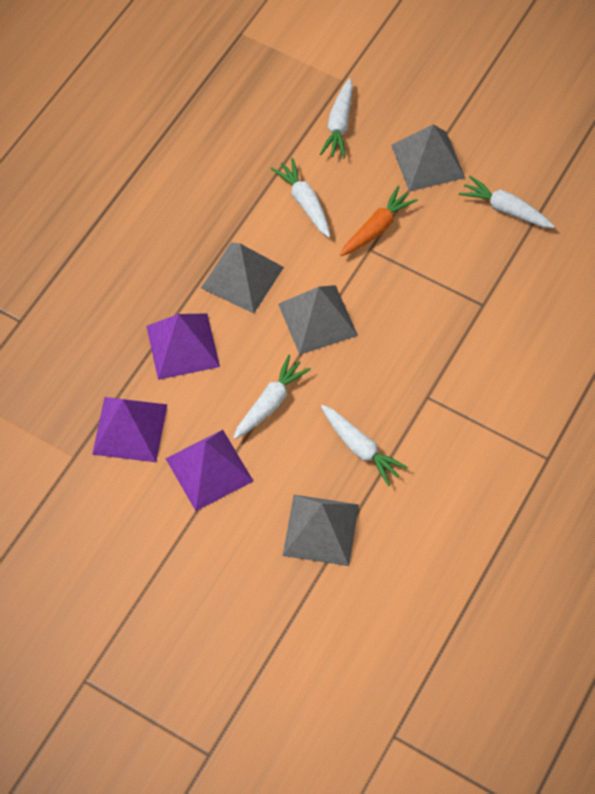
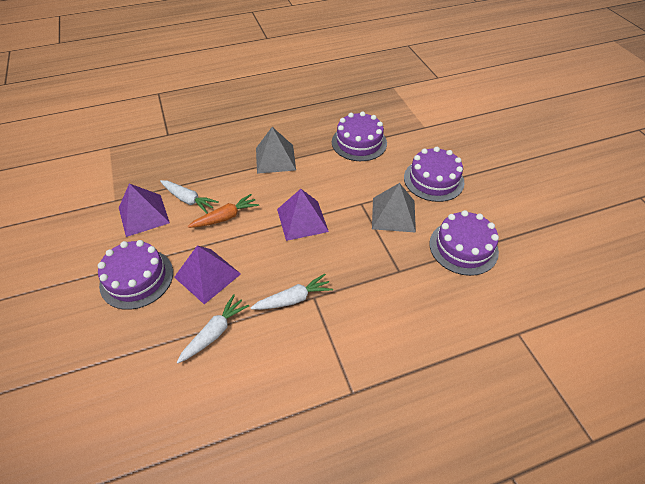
grey pyramid: 4 -> 2
purple cake: 0 -> 4
white carrot: 5 -> 3

